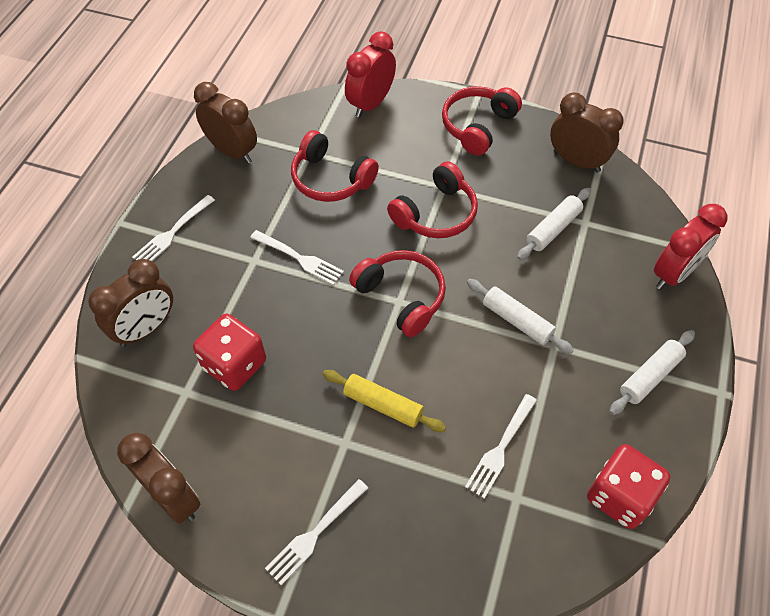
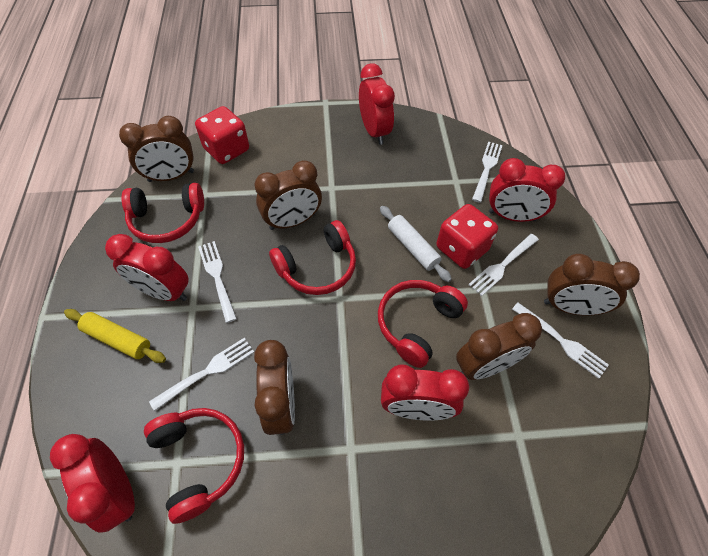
brown clock: 4 -> 5
red clock: 2 -> 5
white fork: 4 -> 5
white rolling pin: 3 -> 1

